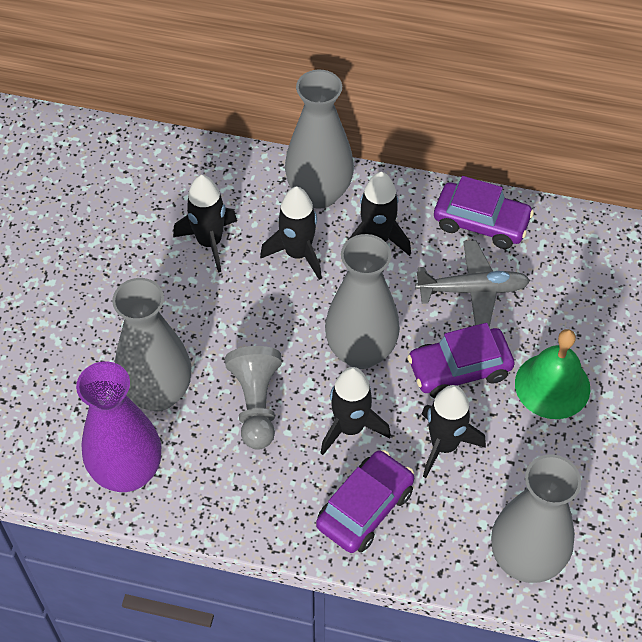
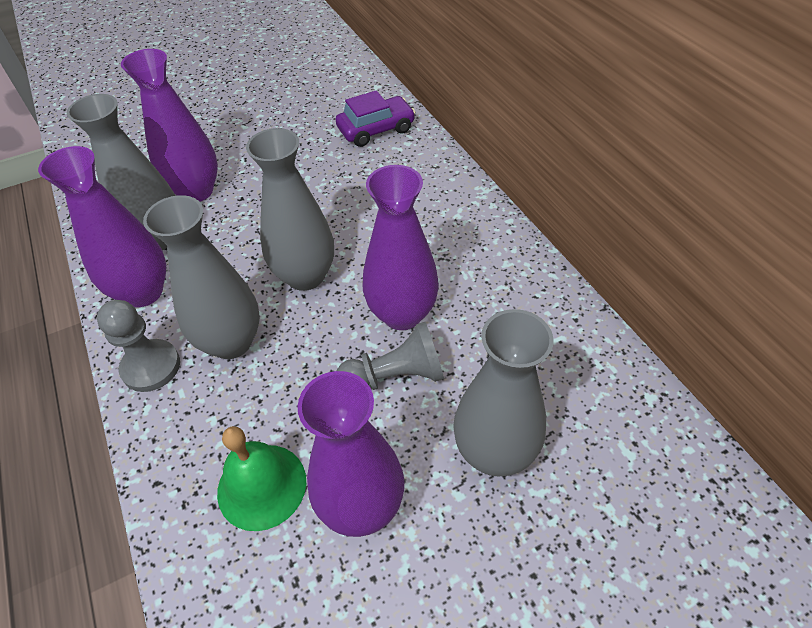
black rocket: 5 -> 0
grey pawn: 1 -> 2
grey plane: 1 -> 0
purple car: 3 -> 1
purple vase: 1 -> 4

